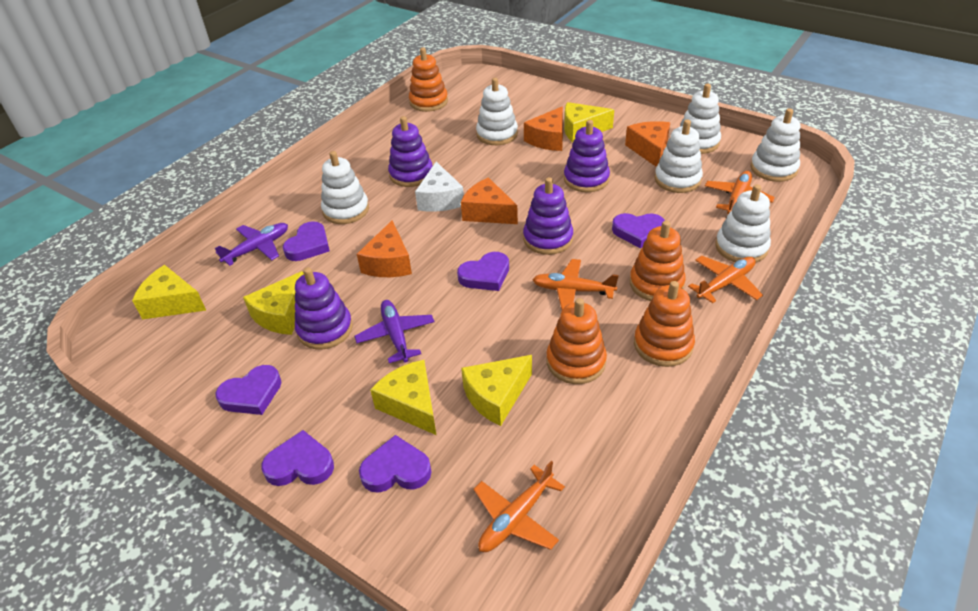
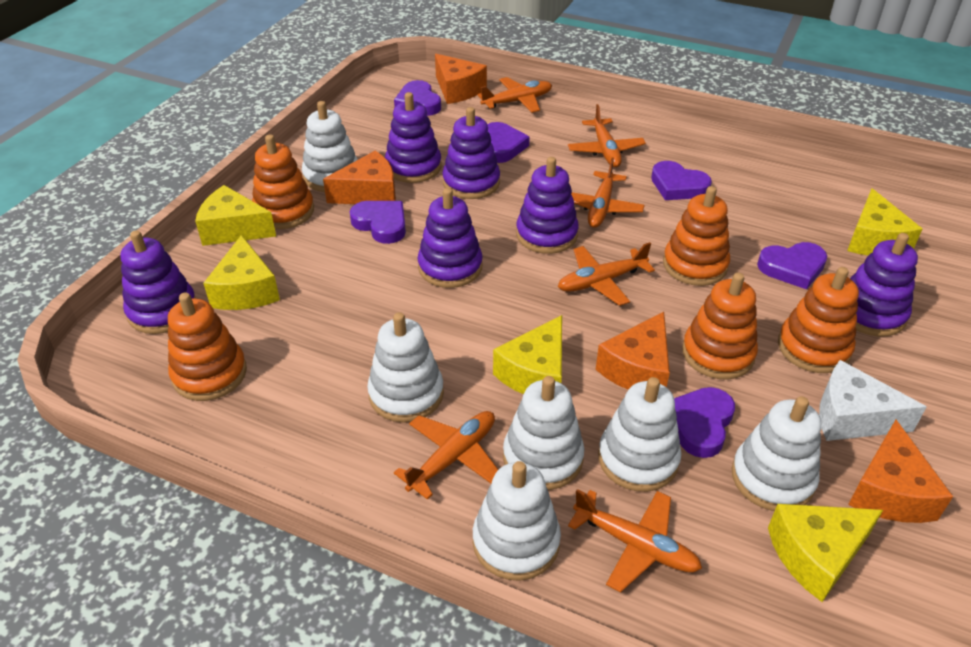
orange plane: 4 -> 6
orange stacking toy: 4 -> 5
purple plane: 2 -> 0
purple stacking toy: 4 -> 6

